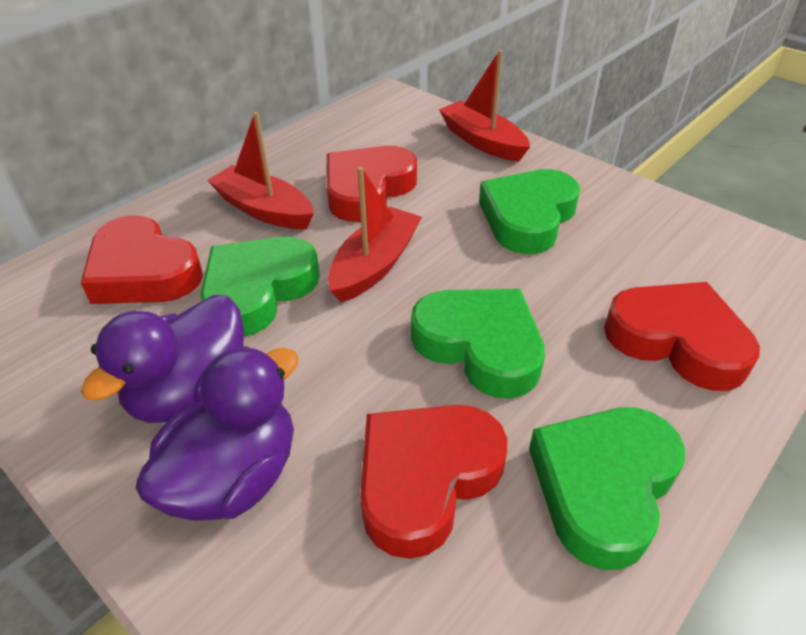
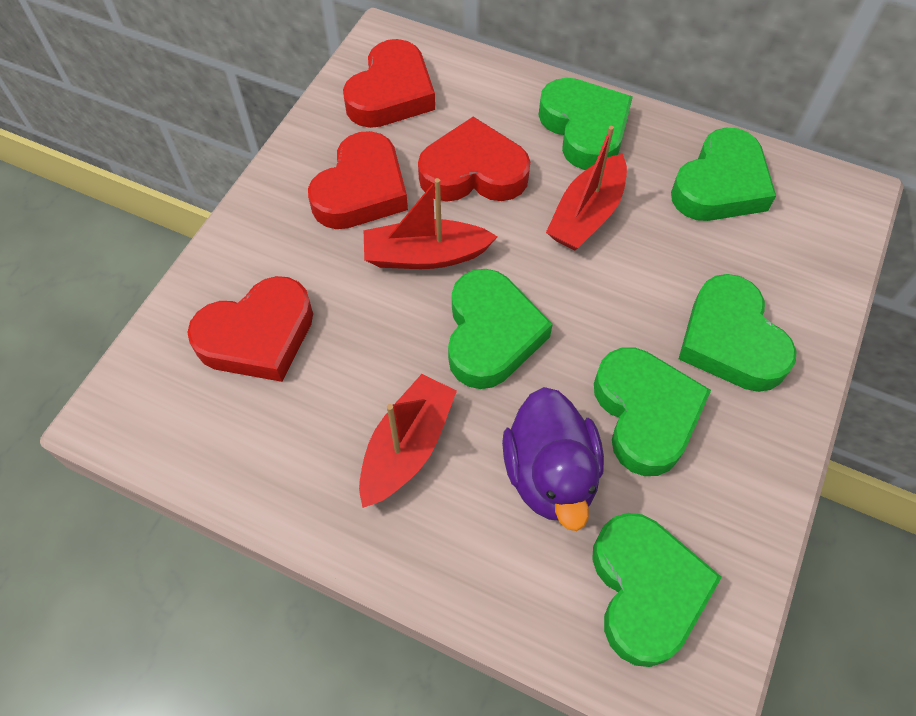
green heart: 4 -> 6
purple duck: 2 -> 1

